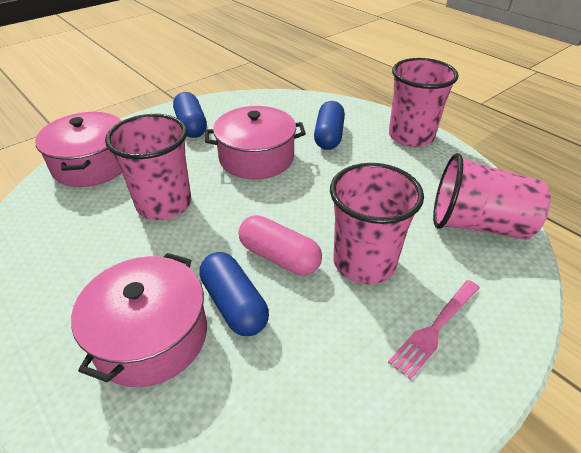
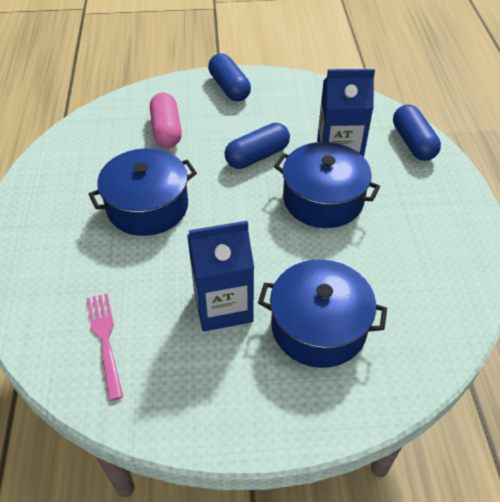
blue carton: 0 -> 2
blue pot: 0 -> 3
pink cup: 4 -> 0
pink pot: 3 -> 0

